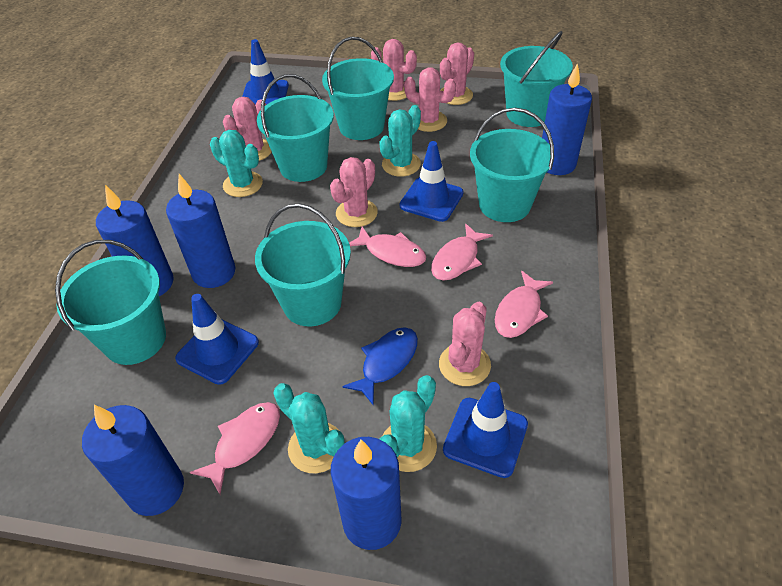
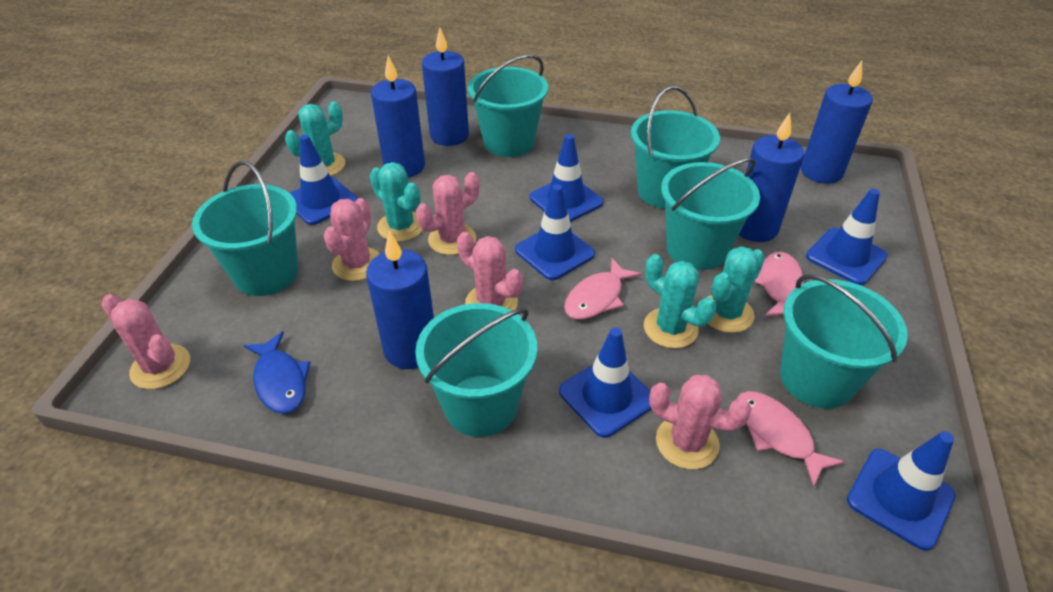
blue traffic cone: 4 -> 6
pink cactus: 6 -> 5
pink fish: 4 -> 3

